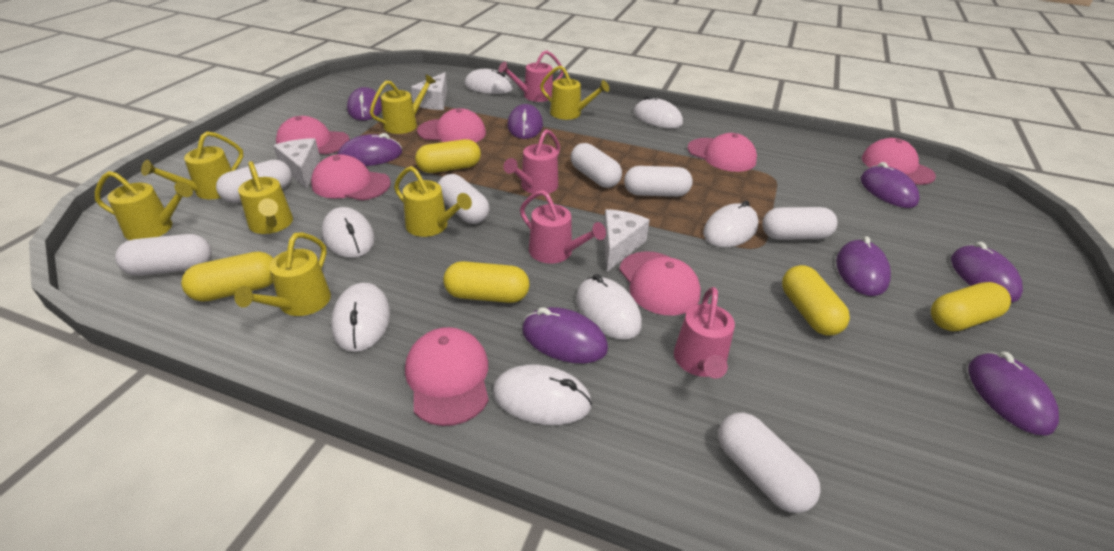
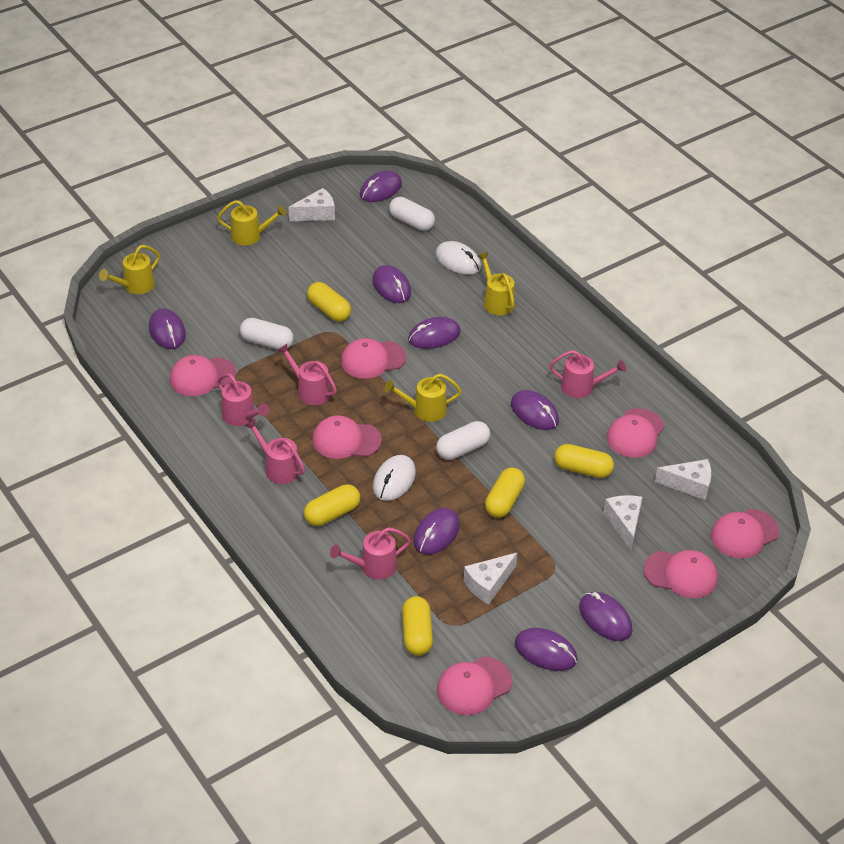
pink watering can: 4 -> 5
white capsule: 7 -> 3
white cheese: 3 -> 4
white mouse: 7 -> 2
yellow watering can: 7 -> 4

